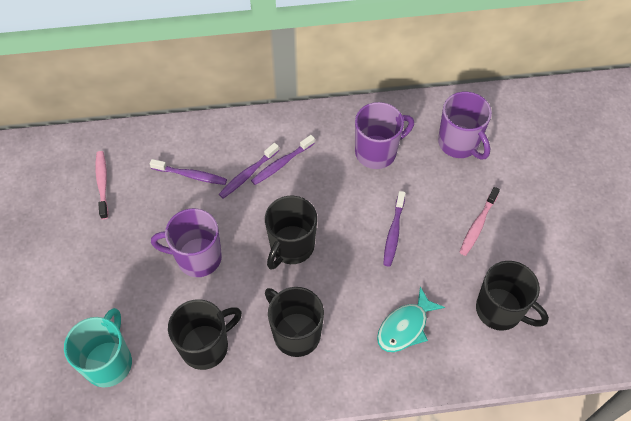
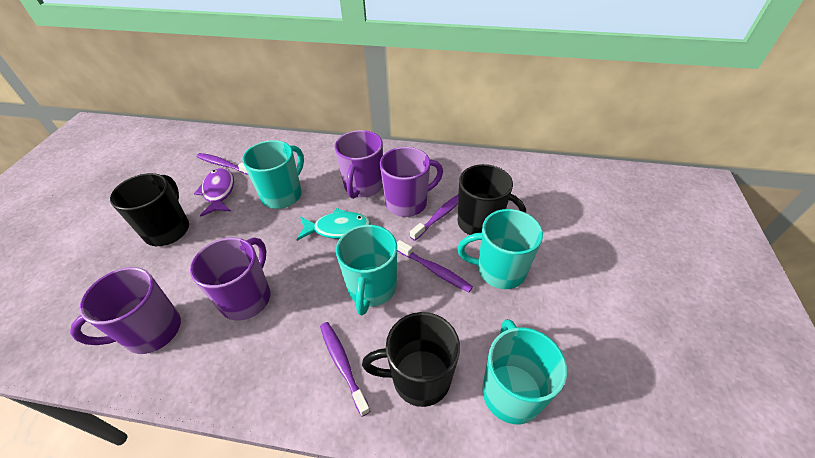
black mug: 4 -> 3
pink toothbrush: 2 -> 0
purple fish: 0 -> 1
purple mug: 3 -> 4
turquoise mug: 1 -> 4

